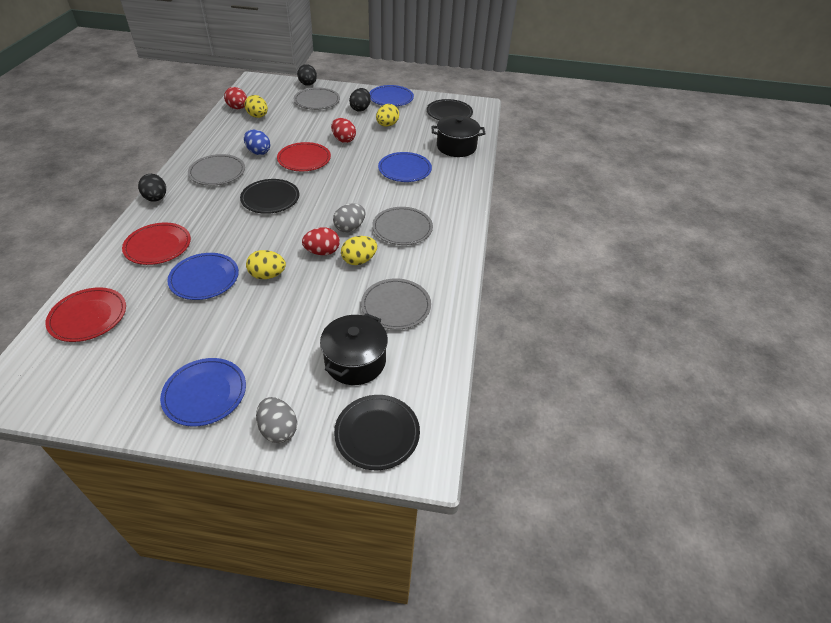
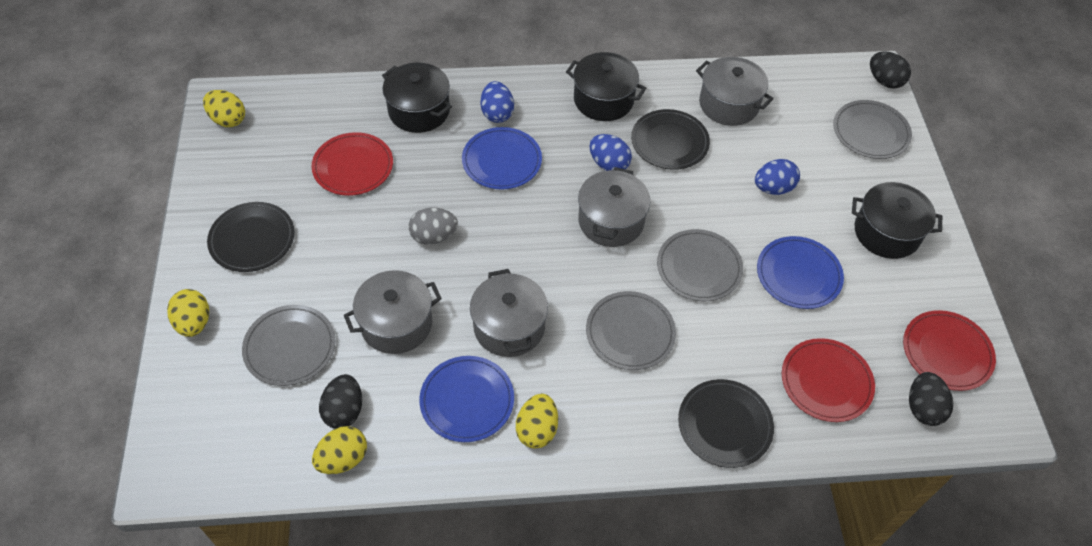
black pot: 2 -> 3
blue egg: 1 -> 3
blue plate: 4 -> 3
grey egg: 2 -> 1
grey pot: 0 -> 4
red egg: 3 -> 0

